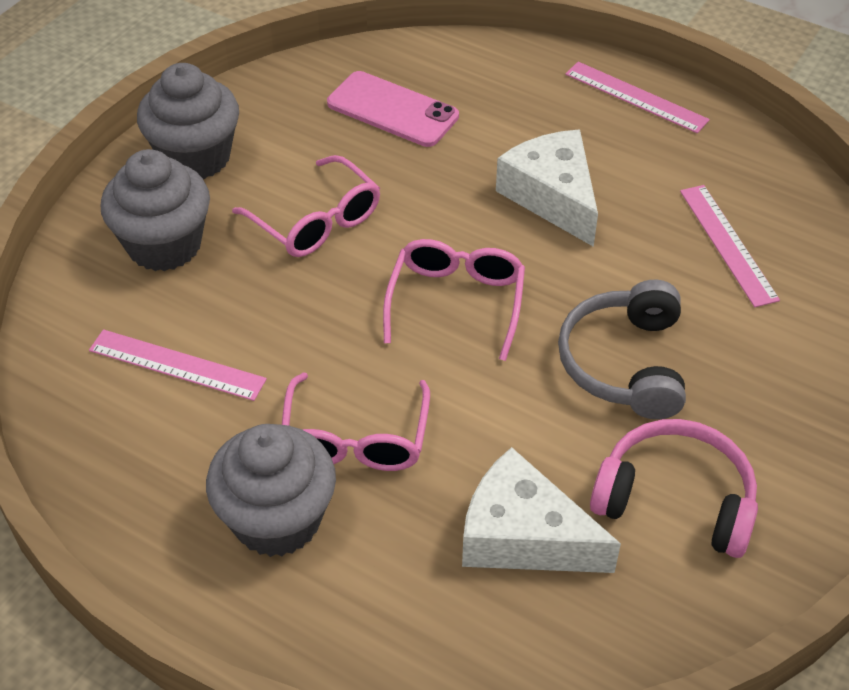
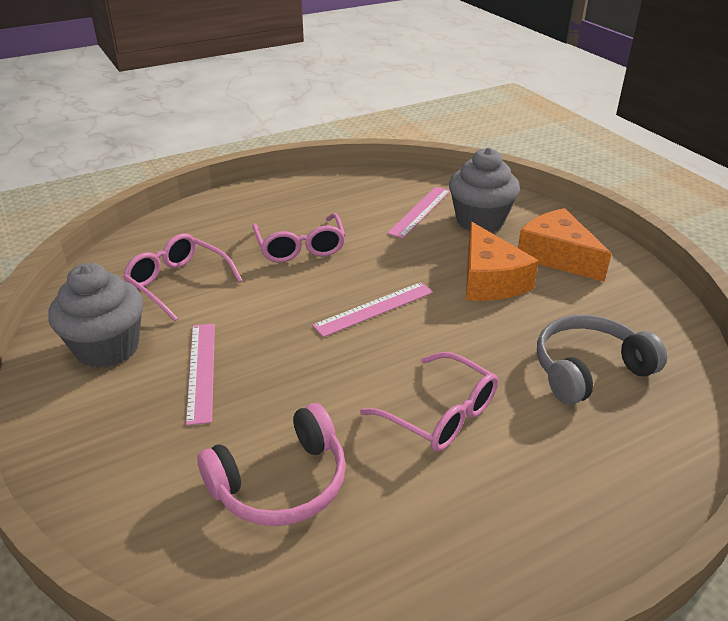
grey cupcake: 3 -> 2
orange cheese: 0 -> 2
pink phone: 1 -> 0
white cheese: 2 -> 0

